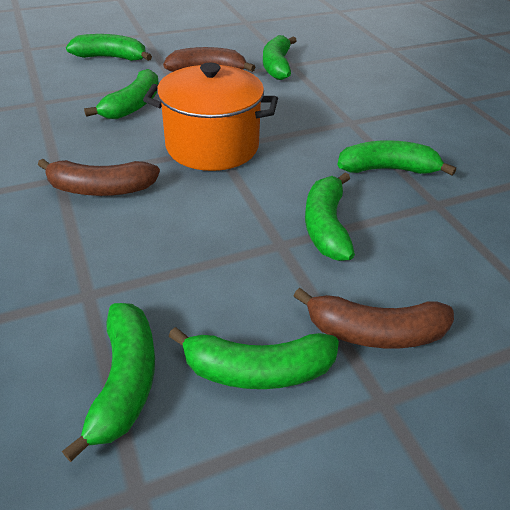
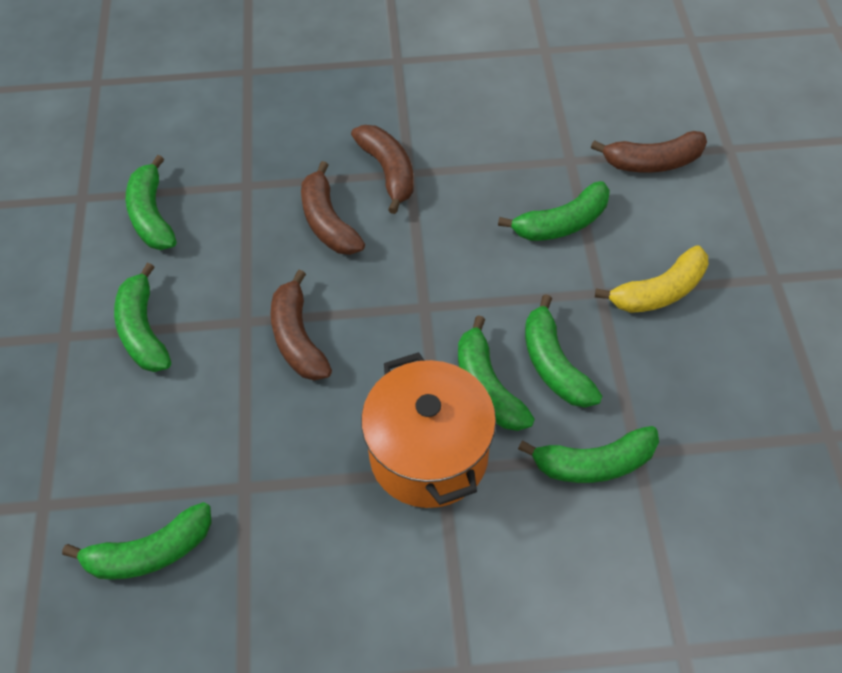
brown banana: 3 -> 4
yellow banana: 0 -> 1

